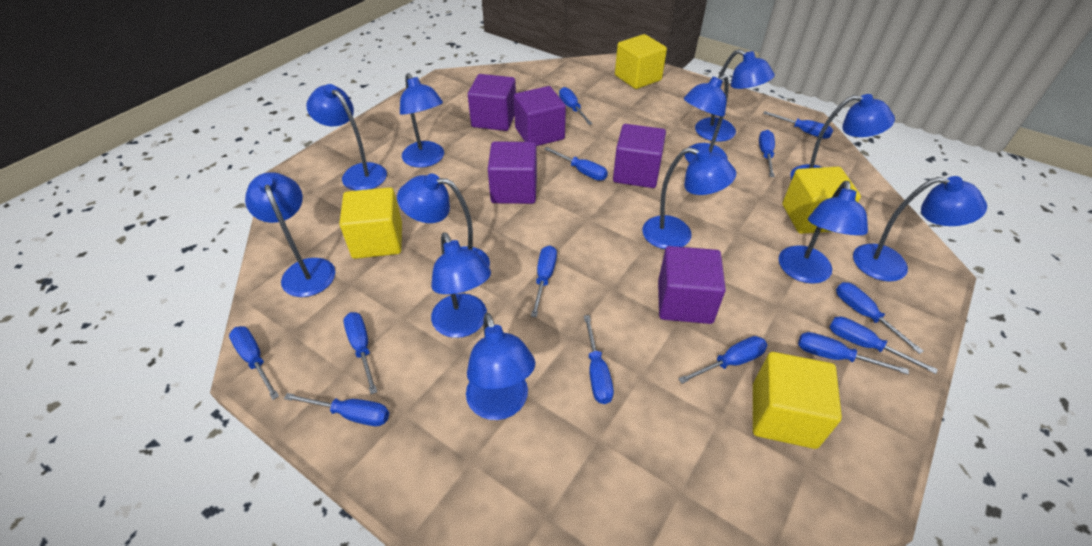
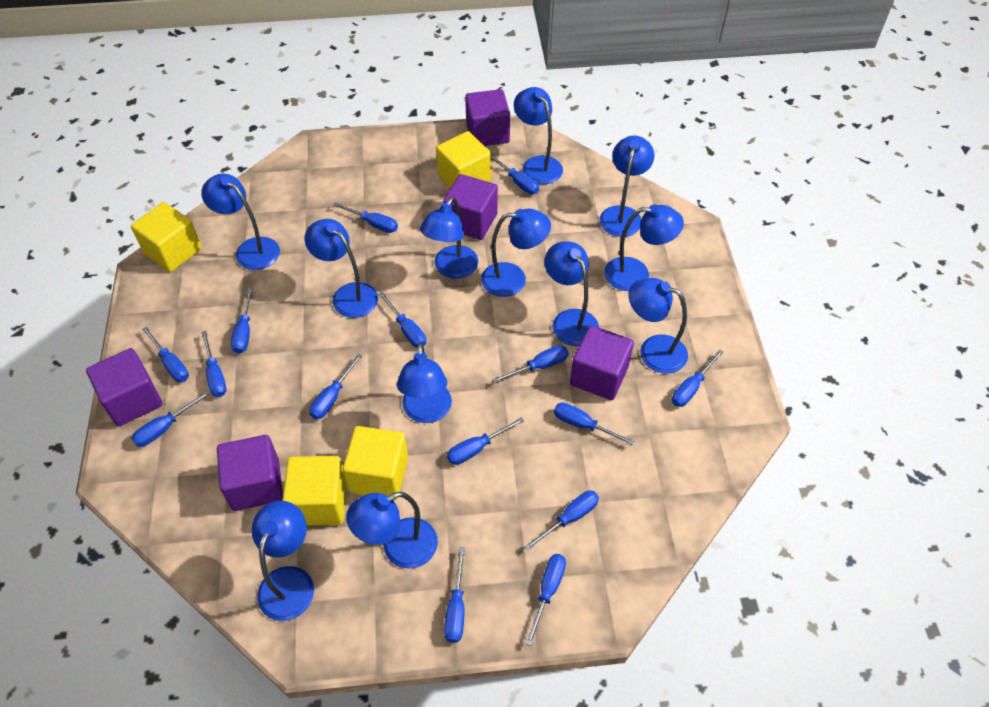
blue screwdriver: 13 -> 15

